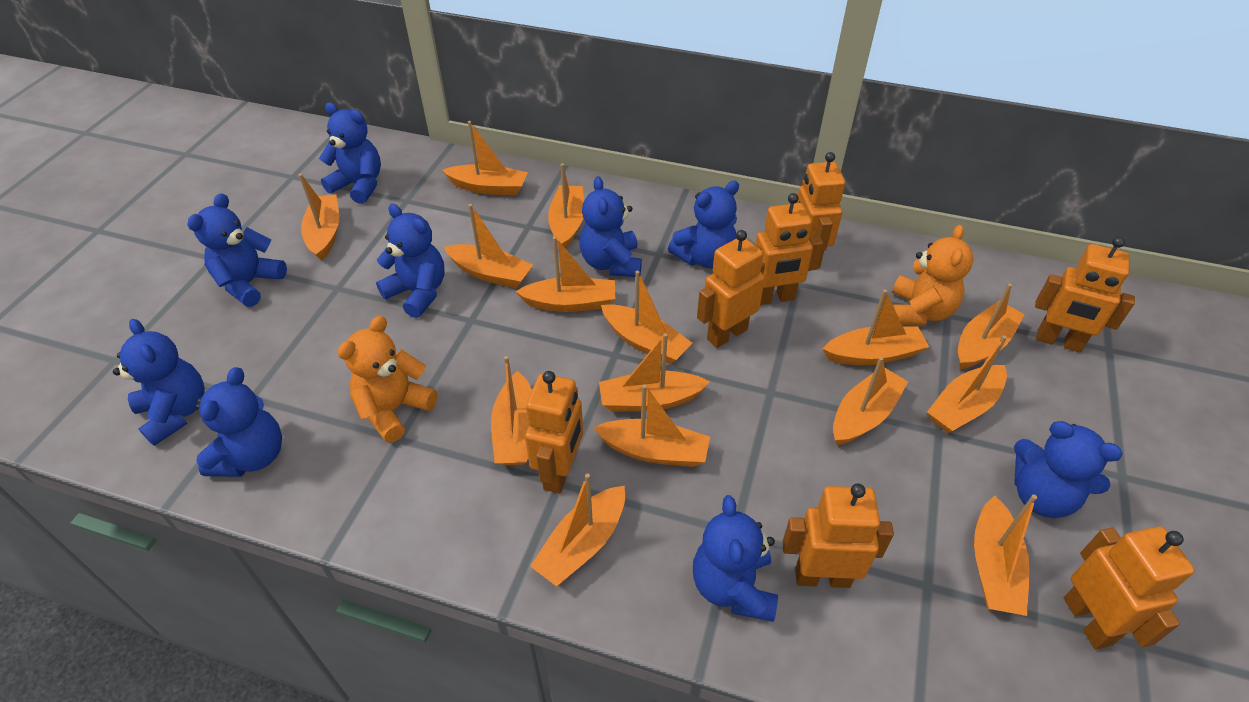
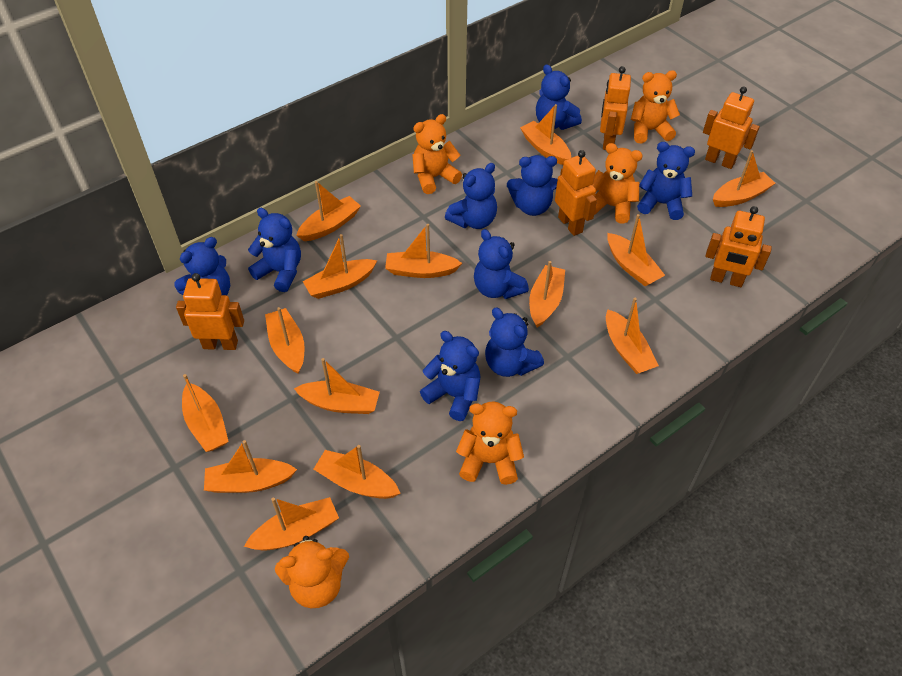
orange boat: 15 -> 14
orange robot: 7 -> 5
orange teddy bear: 2 -> 5

